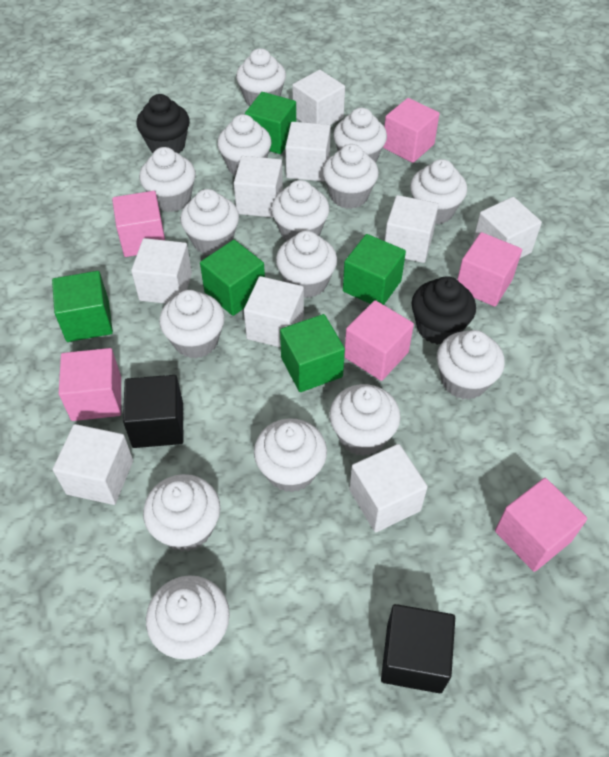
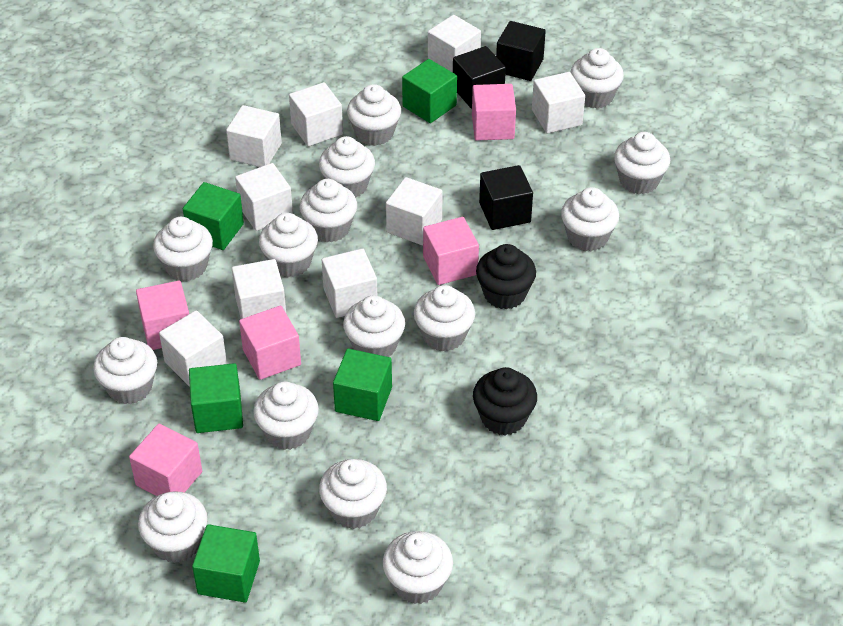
black cube: 2 -> 3
pink cube: 6 -> 5

